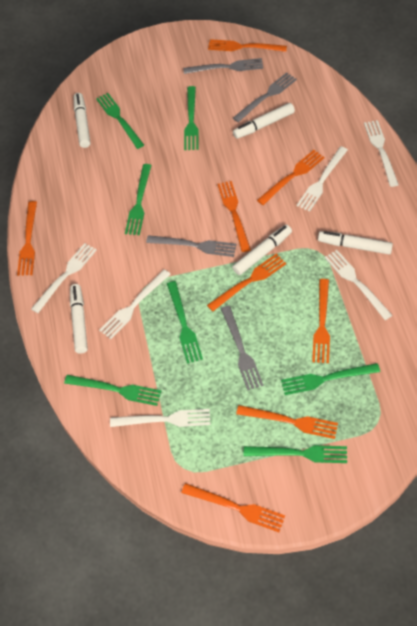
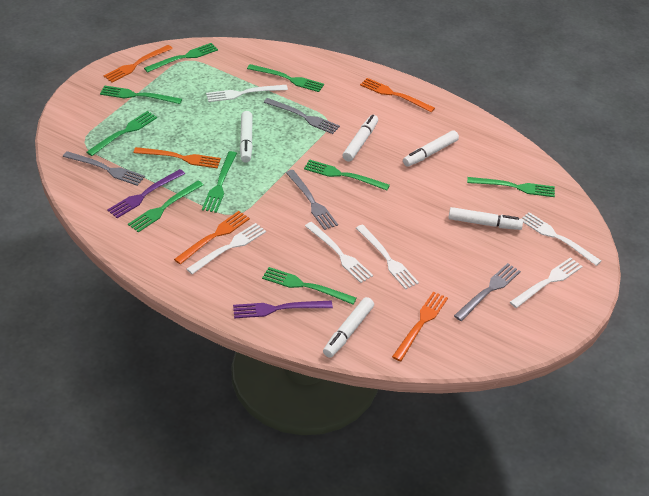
green fork: 7 -> 9
orange fork: 8 -> 5
purple fork: 0 -> 2

